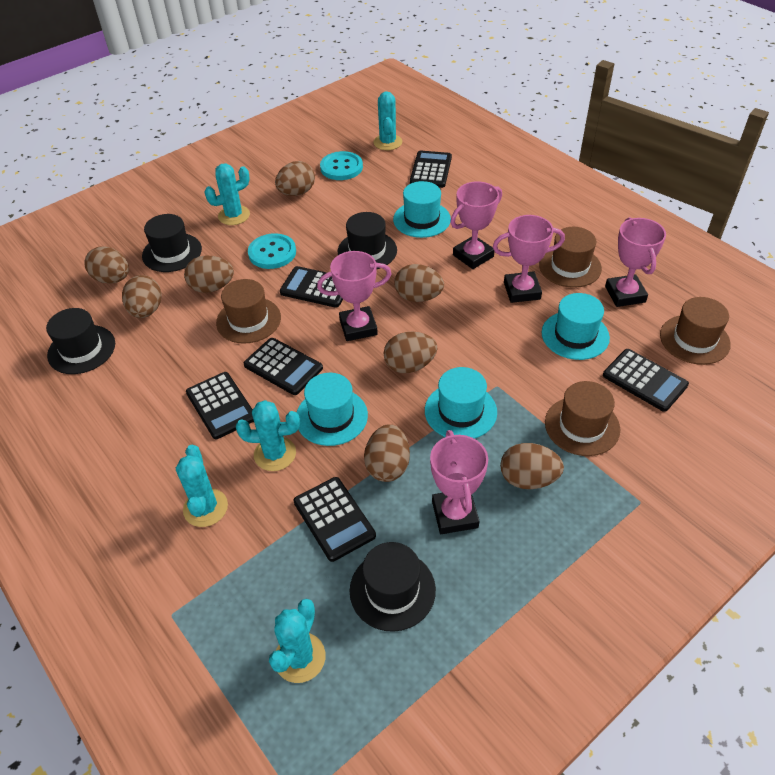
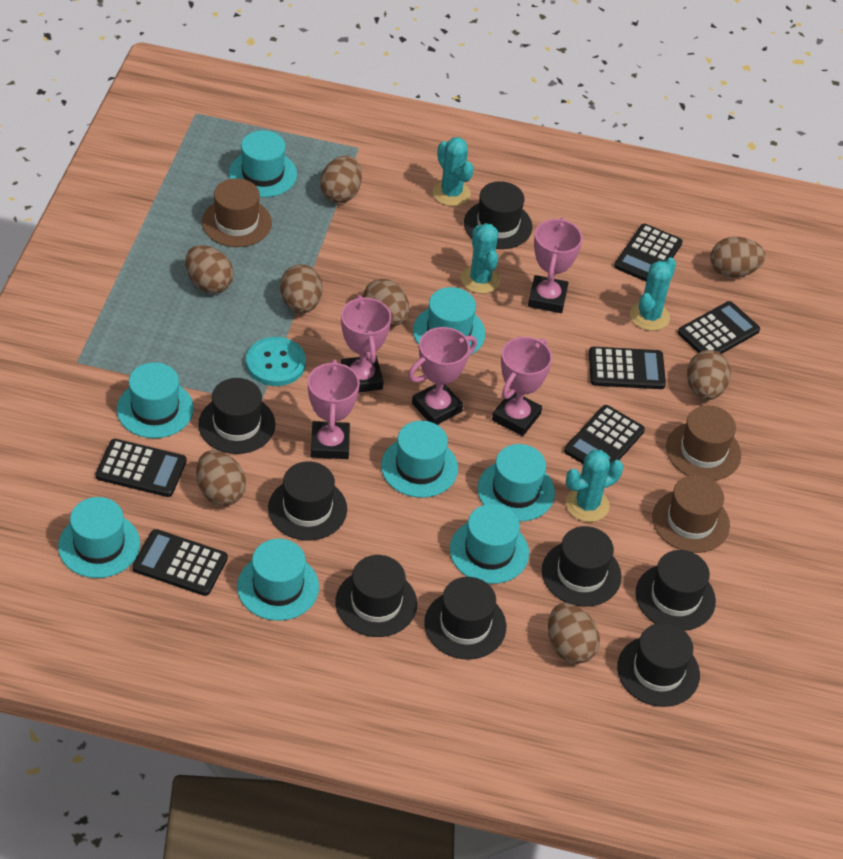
black hat: 4 -> 8
brown hat: 4 -> 3
turquoise button: 2 -> 1
turquoise cactus: 5 -> 4
turquoise hat: 4 -> 8

